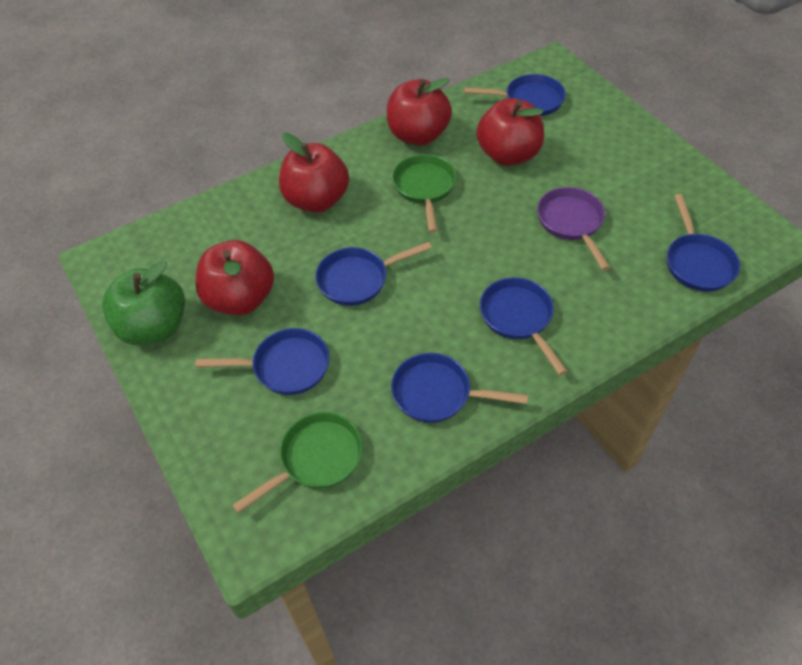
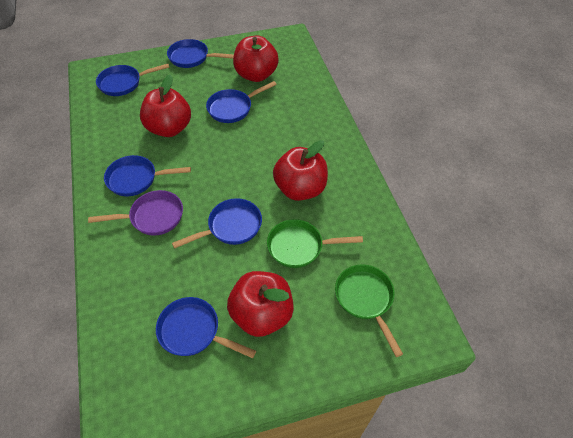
green apple: 1 -> 0

